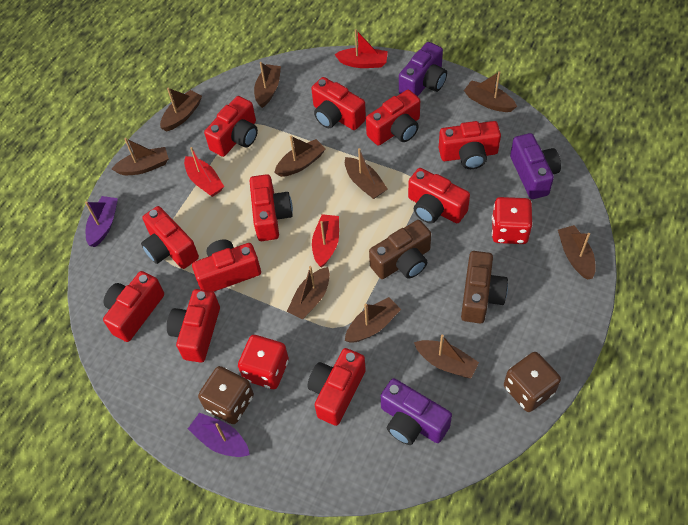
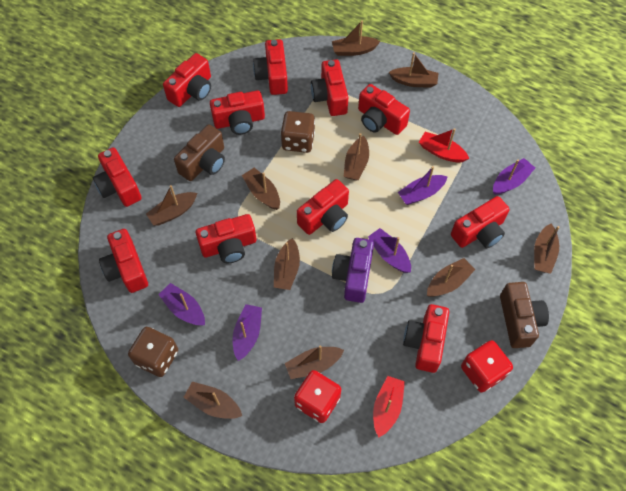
purple boat: 2 -> 5
purple camera: 3 -> 1
red boat: 3 -> 2

